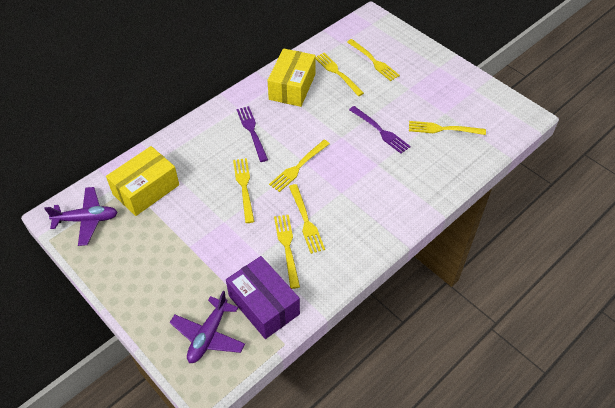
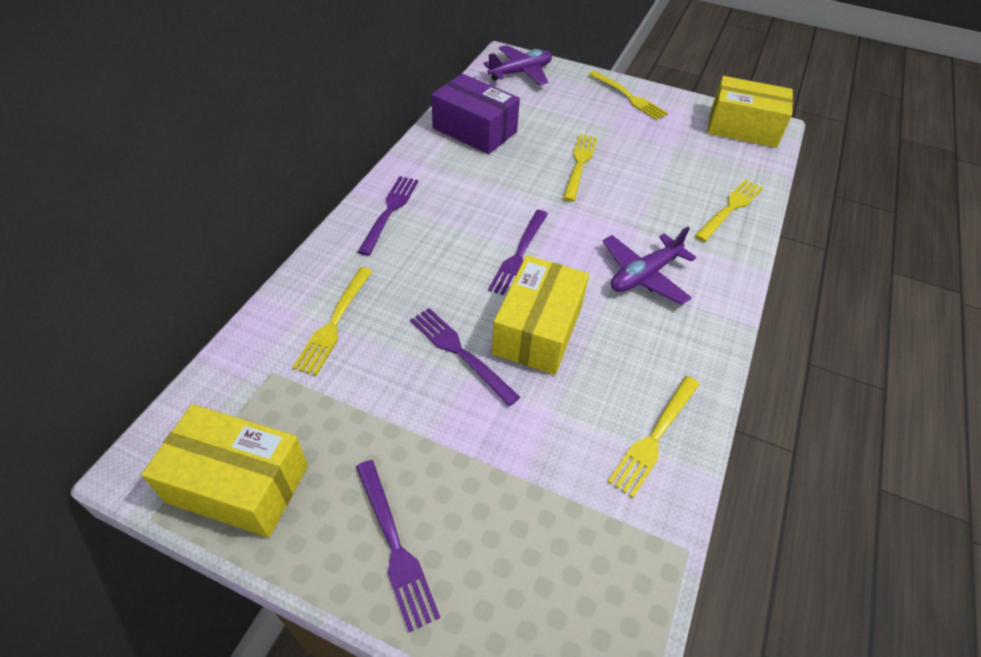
purple fork: 2 -> 4
yellow box: 2 -> 3
yellow fork: 7 -> 5

